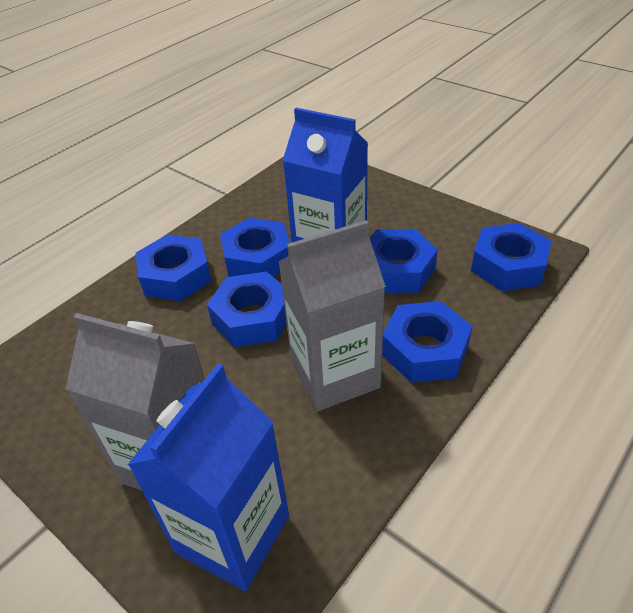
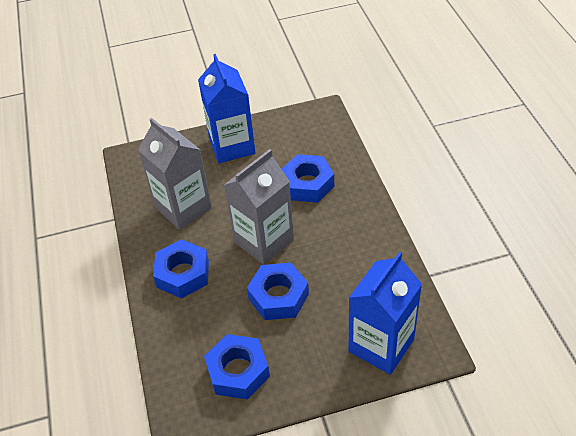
blue nut: 6 -> 4

